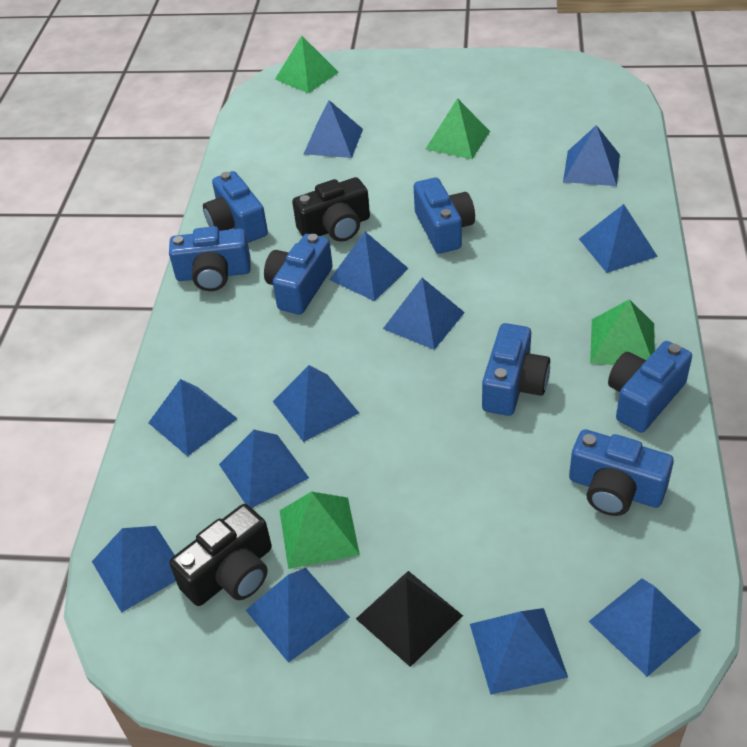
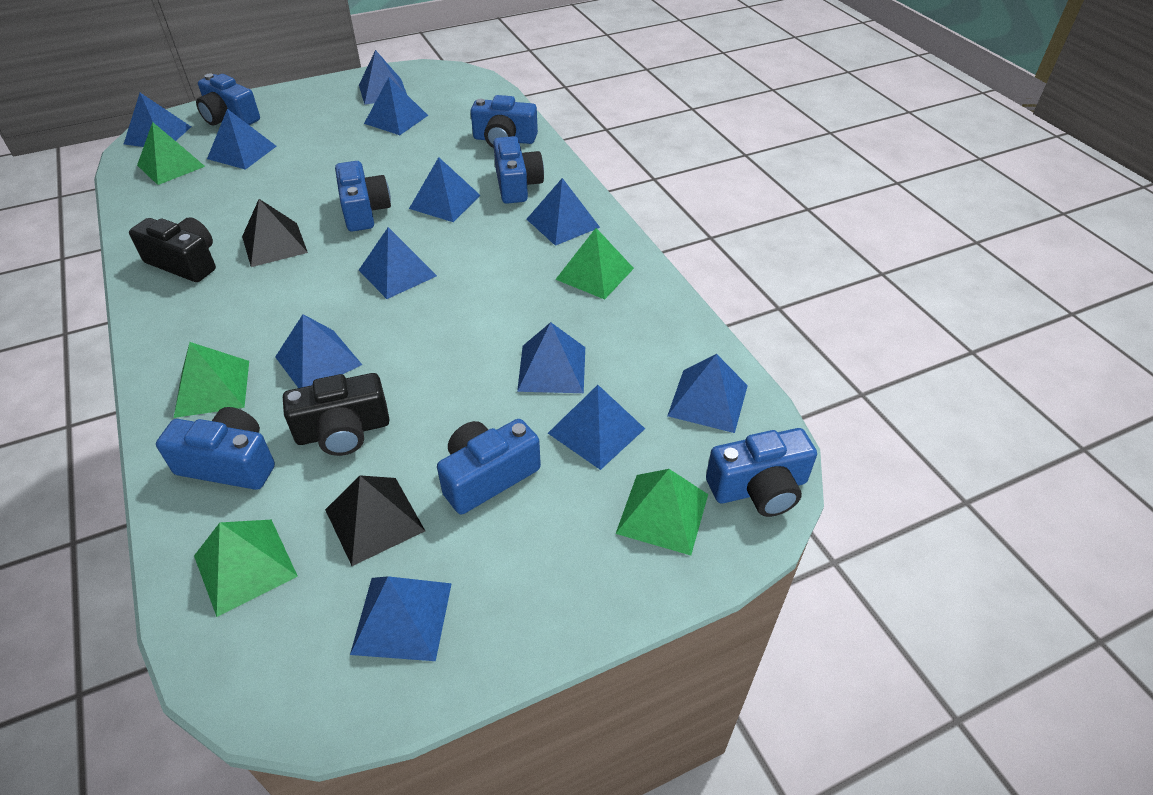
black pyramid: 1 -> 2
green pyramid: 4 -> 5

